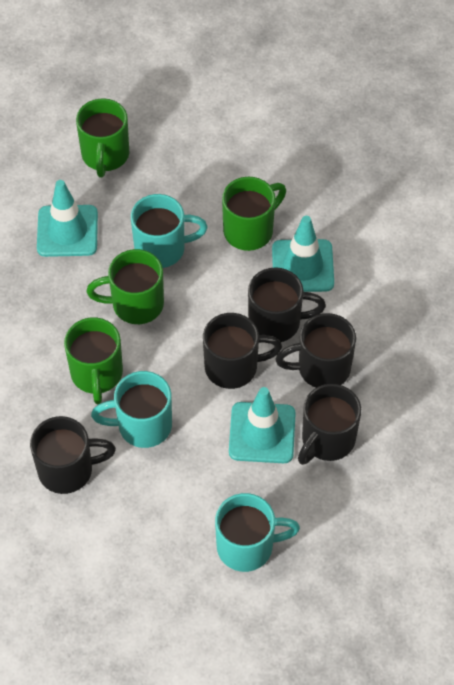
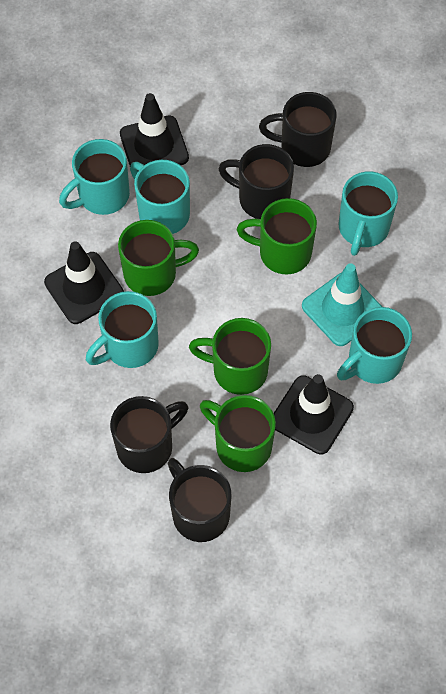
black mug: 5 -> 4
black traffic cone: 0 -> 3
turquoise mug: 3 -> 5
turquoise traffic cone: 3 -> 1

